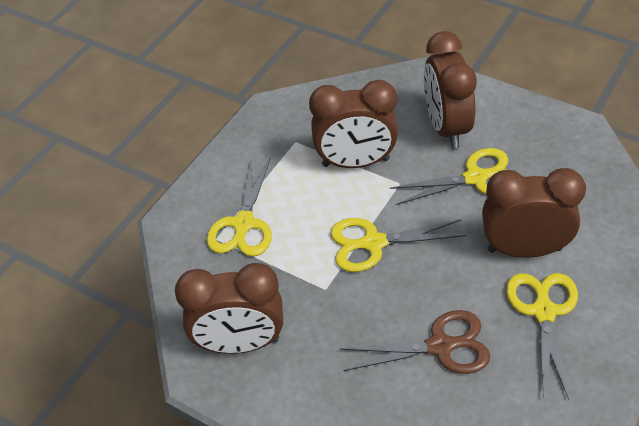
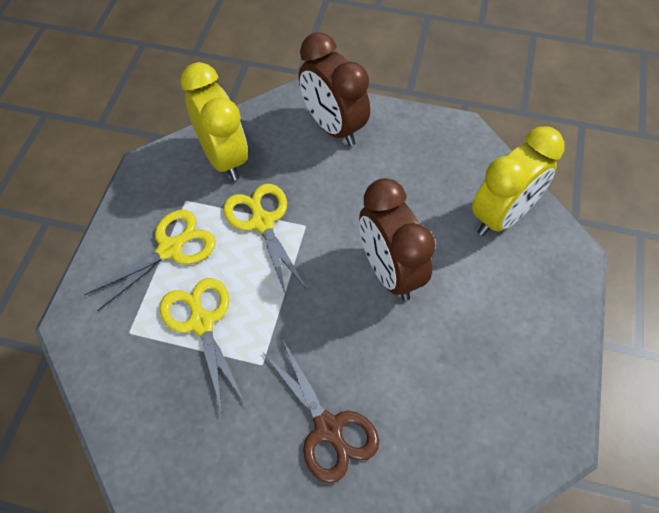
brown clock: 4 -> 2
yellow clock: 0 -> 2
yellow scissors: 4 -> 3

